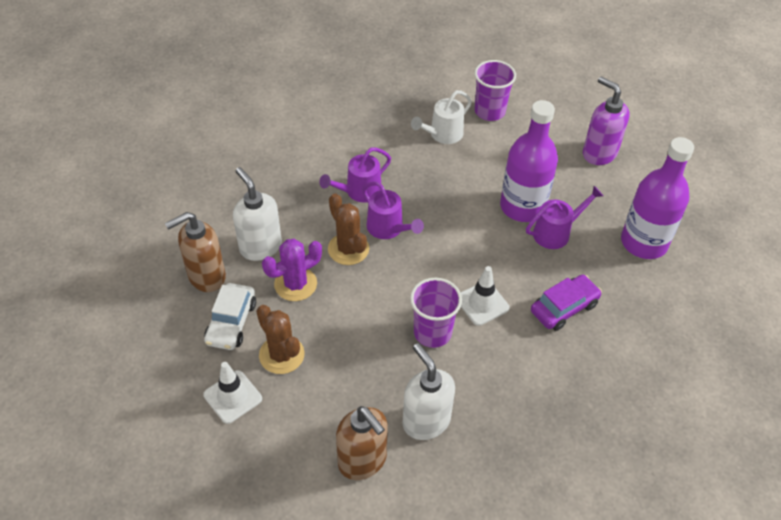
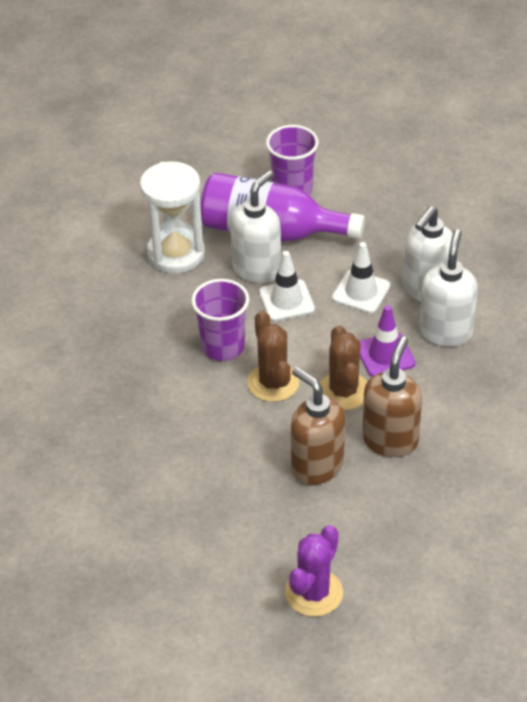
purple bottle: 2 -> 1
purple car: 1 -> 0
purple soap dispenser: 1 -> 0
purple traffic cone: 0 -> 1
purple watering can: 3 -> 0
white car: 1 -> 0
white hourglass: 0 -> 1
white soap dispenser: 2 -> 3
white watering can: 1 -> 0

